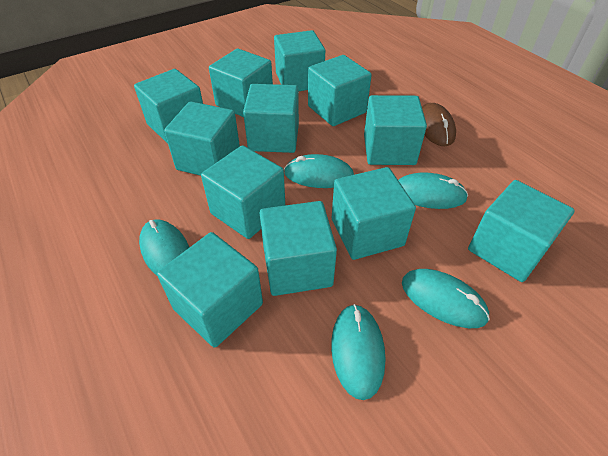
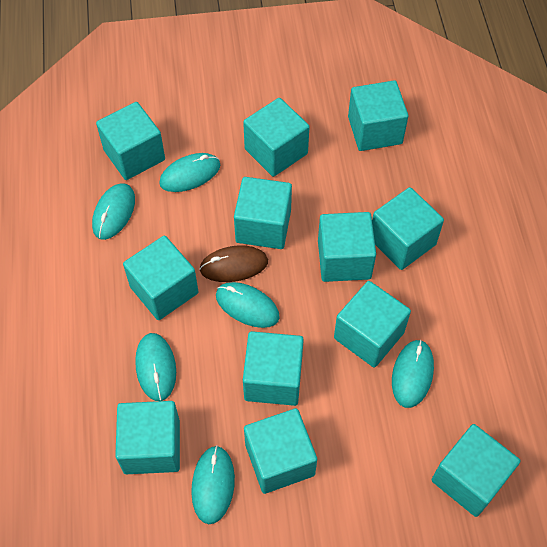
turquoise mouse: 5 -> 6

